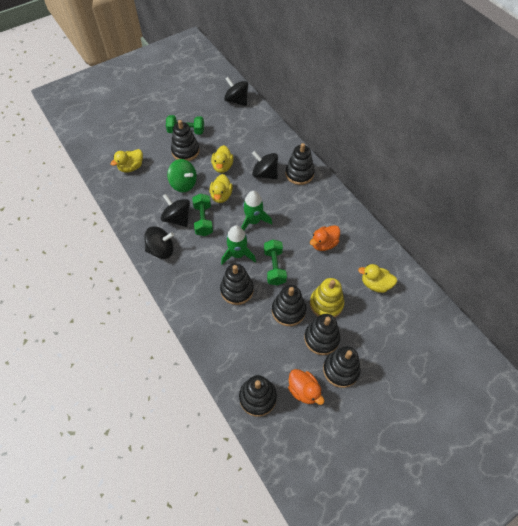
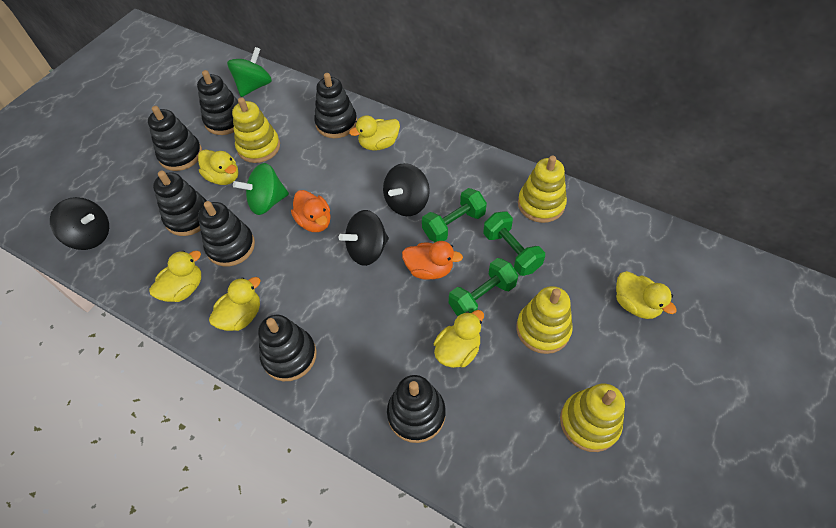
black spinning top: 4 -> 3
green rocket: 2 -> 0
green spinning top: 1 -> 2
yellow duck: 4 -> 6
yellow stacking toy: 1 -> 4

